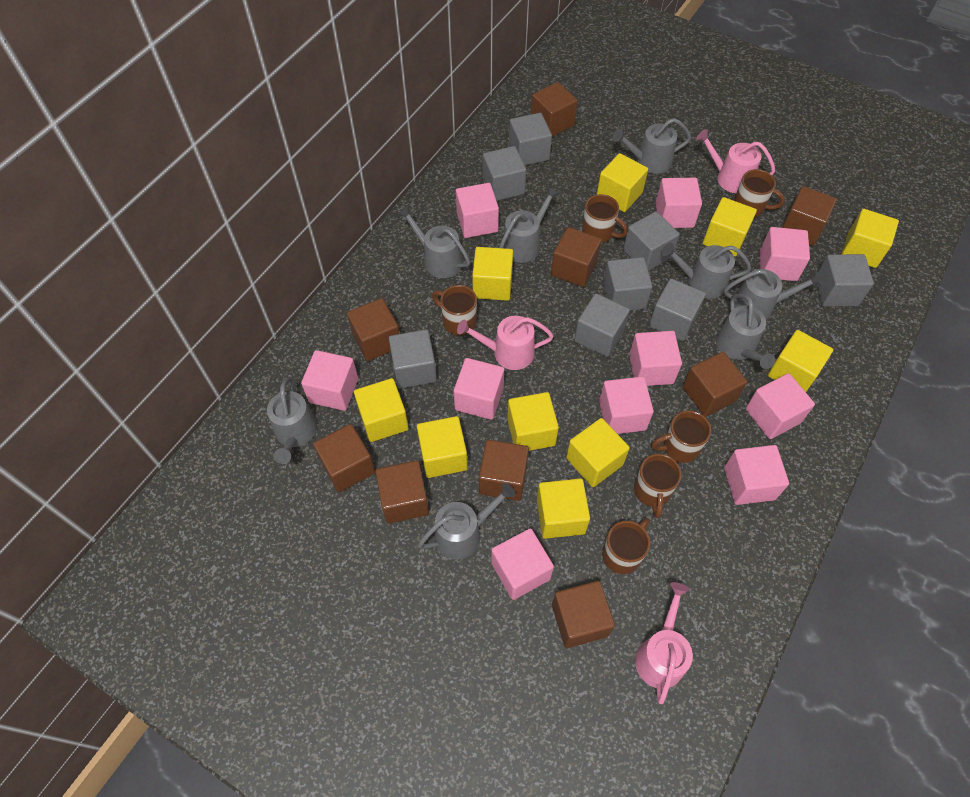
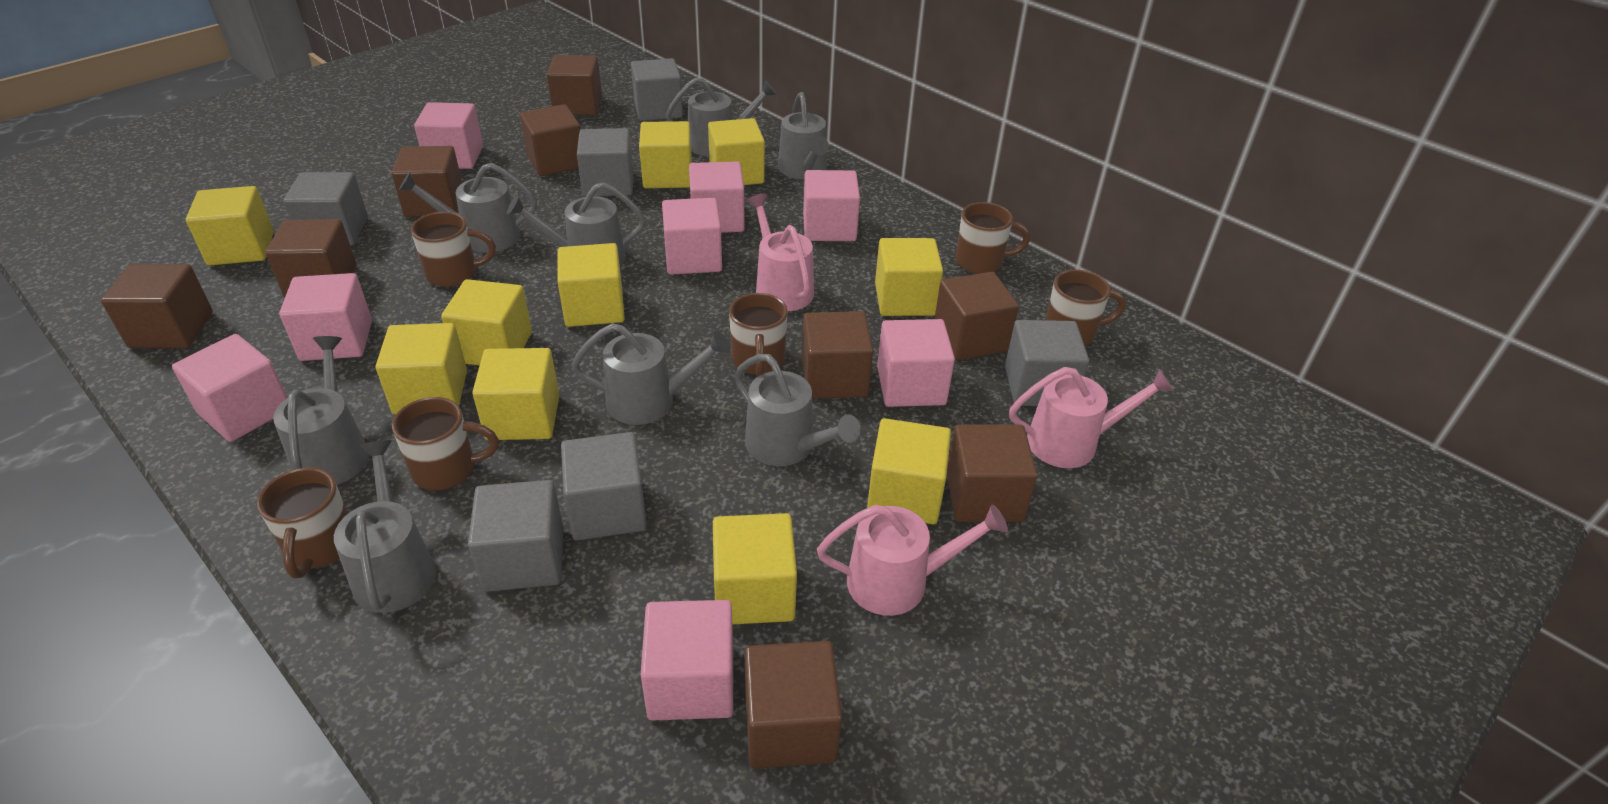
grey cube: 8 -> 6
pink cube: 10 -> 8

